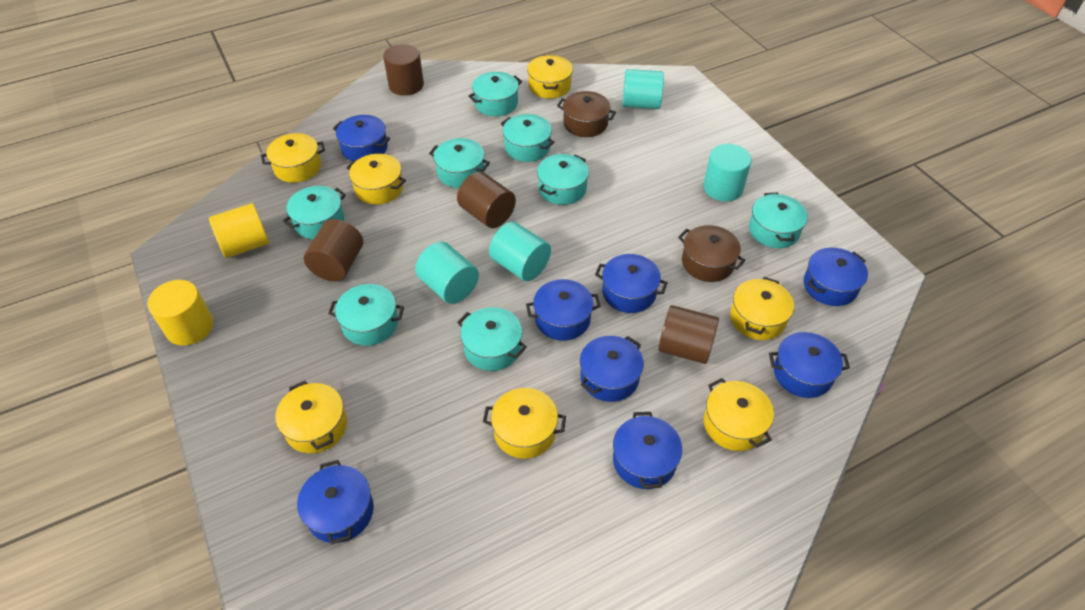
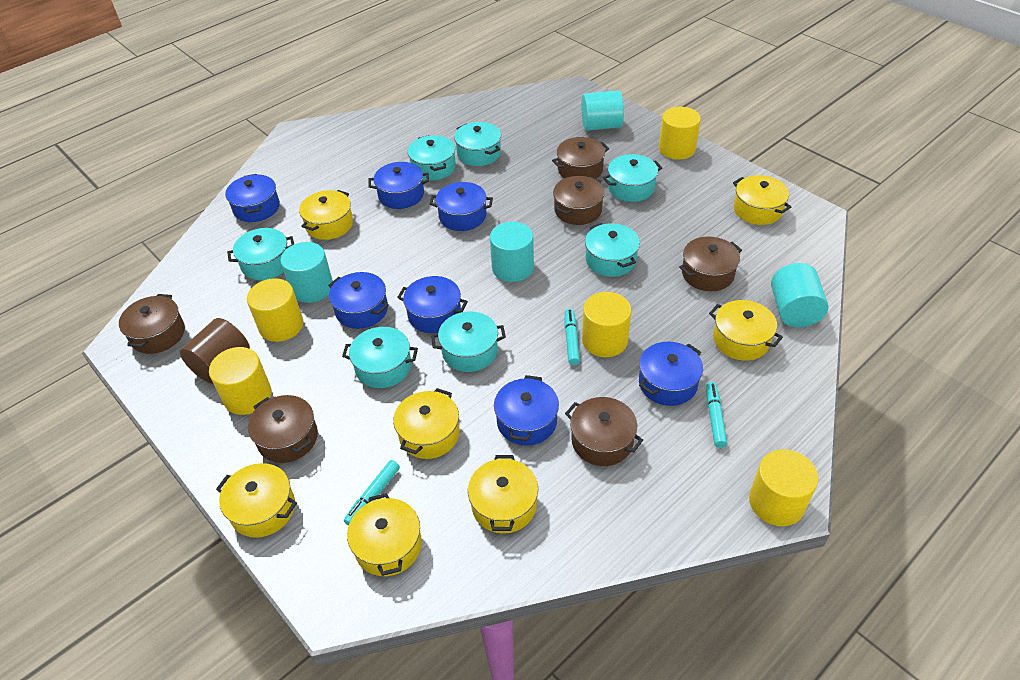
blue pot: 8 -> 7
brown cylinder: 4 -> 1
brown pot: 2 -> 6
turquoise marker: 0 -> 3
turquoise pot: 8 -> 7
yellow cylinder: 2 -> 5

